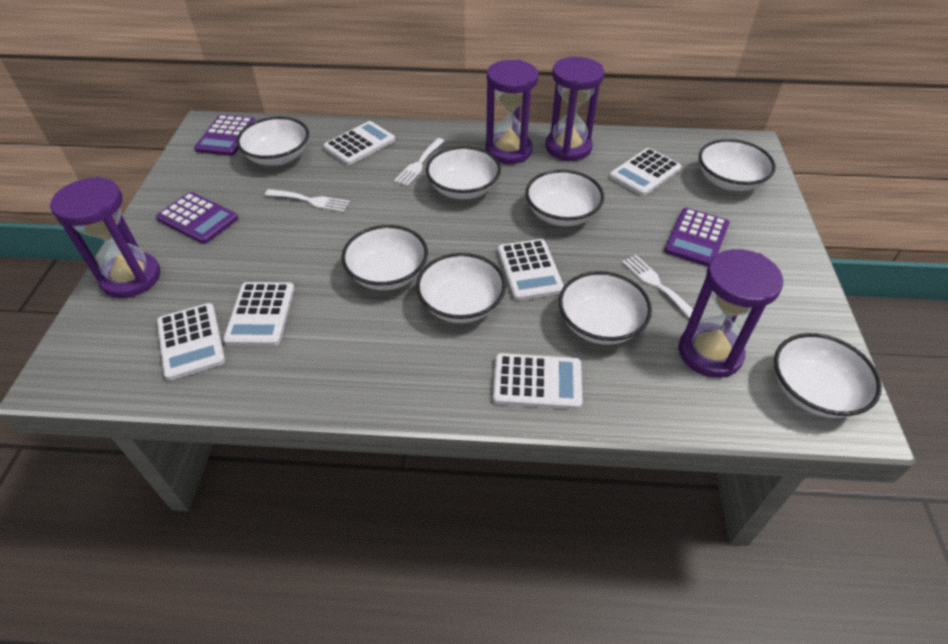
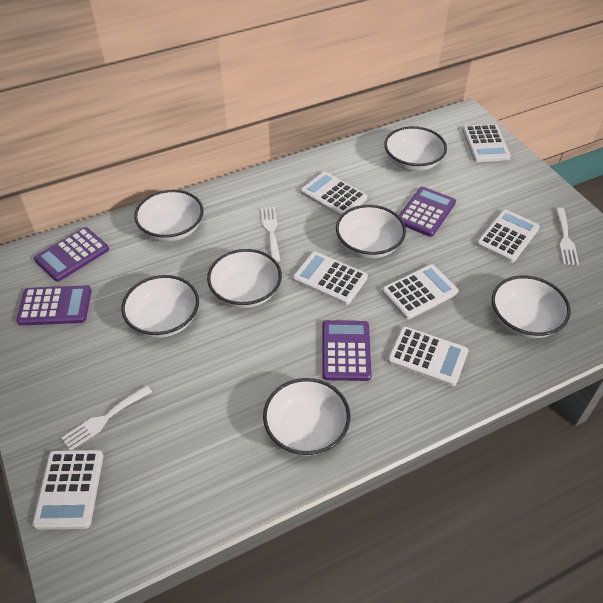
purple calculator: 3 -> 4
purple hourglass: 4 -> 0
white bowl: 8 -> 7
white calculator: 6 -> 7

